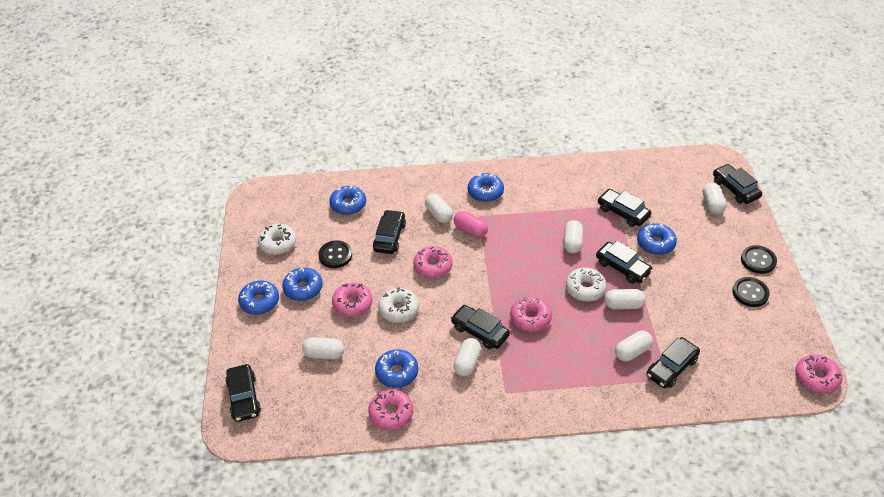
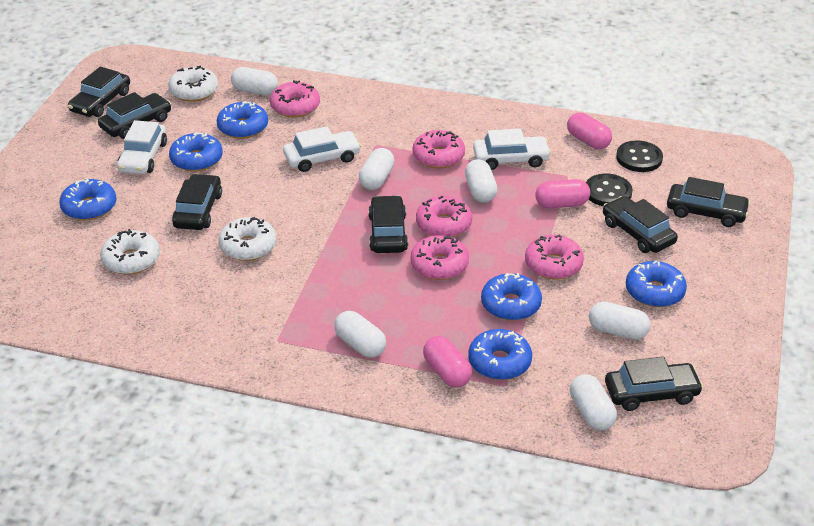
black button: 3 -> 2
pink capsule: 1 -> 3
white capsule: 7 -> 6
white car: 0 -> 3

